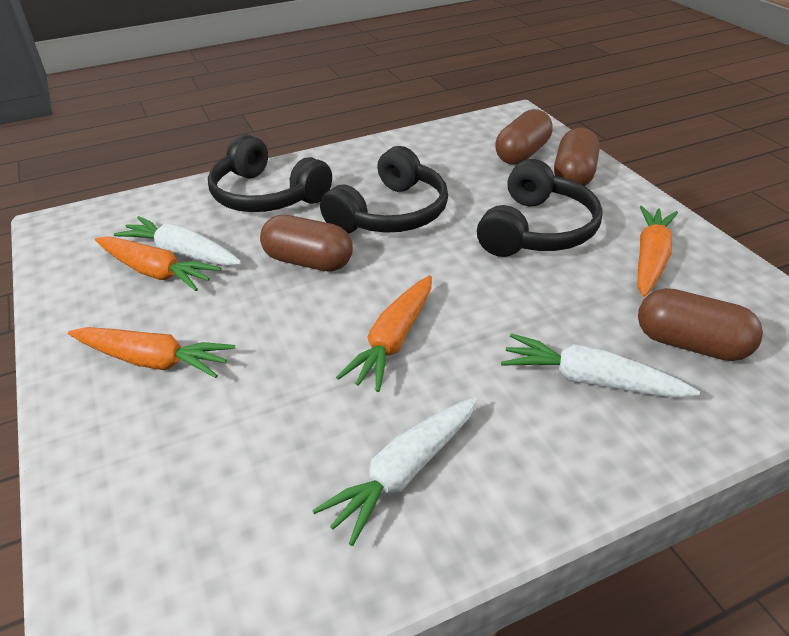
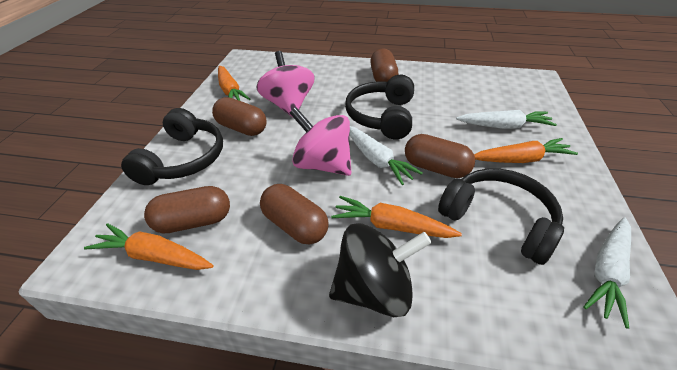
black spinning top: 0 -> 1
brown capsule: 4 -> 5
pink spinning top: 0 -> 2

